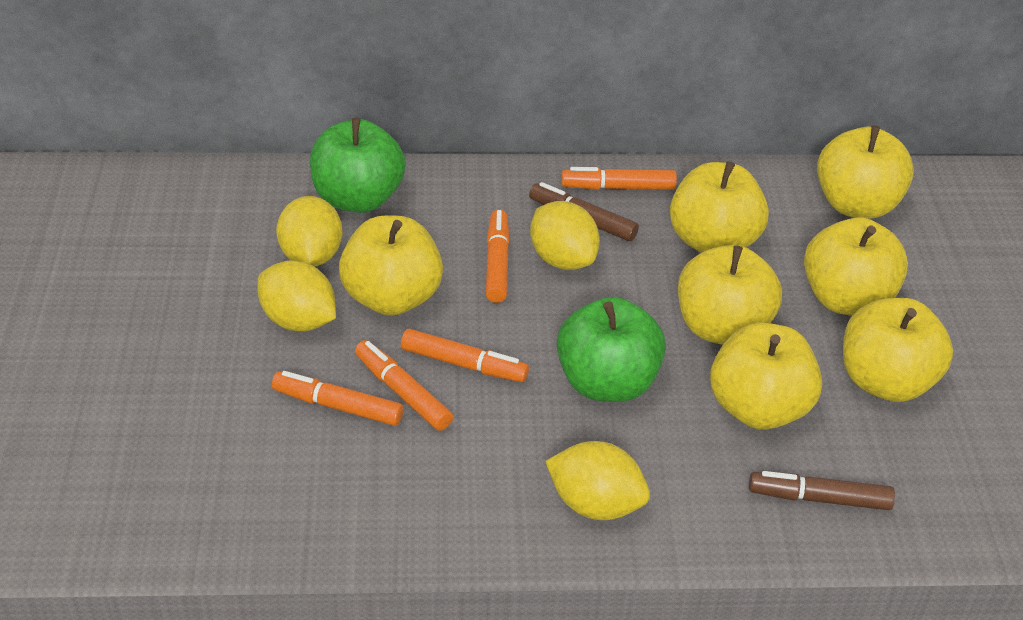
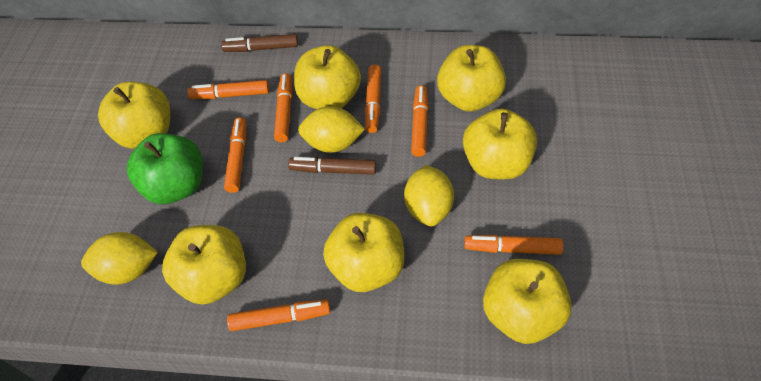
green apple: 2 -> 1
orange marker: 5 -> 7
yellow lemon: 4 -> 3

